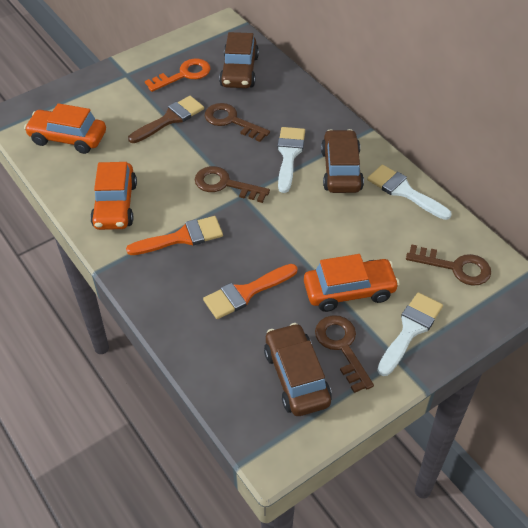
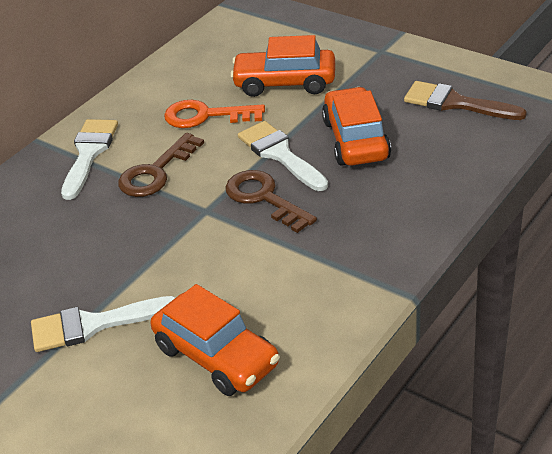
brown car: 3 -> 0
brown key: 4 -> 2
orange brush: 2 -> 0

